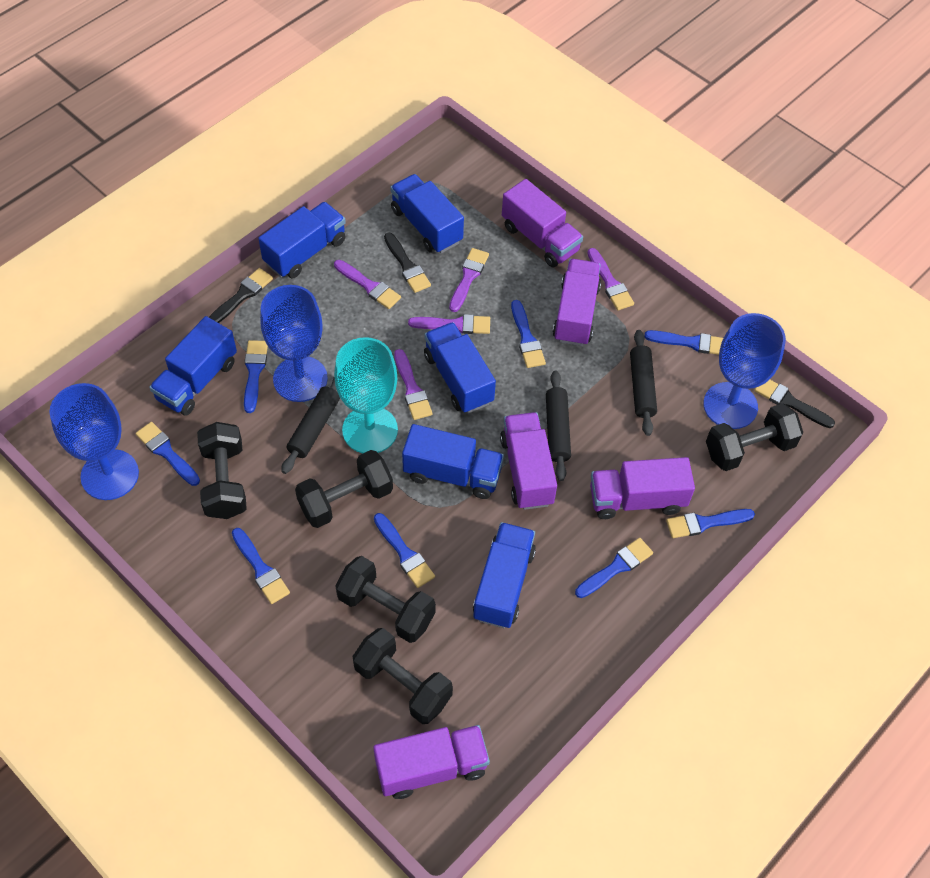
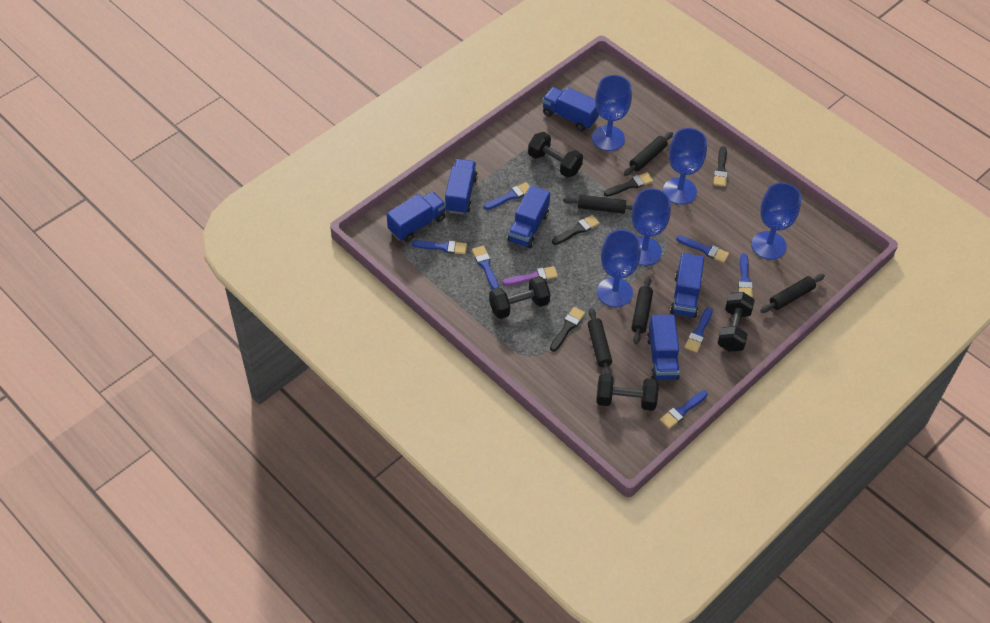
black brush: 3 -> 4
black dumbbell: 5 -> 4
black rolling pin: 3 -> 5
blue brush: 8 -> 7
blue goblet: 3 -> 5
purple brush: 5 -> 1
purple truck: 5 -> 0
turquoise goblet: 1 -> 0

